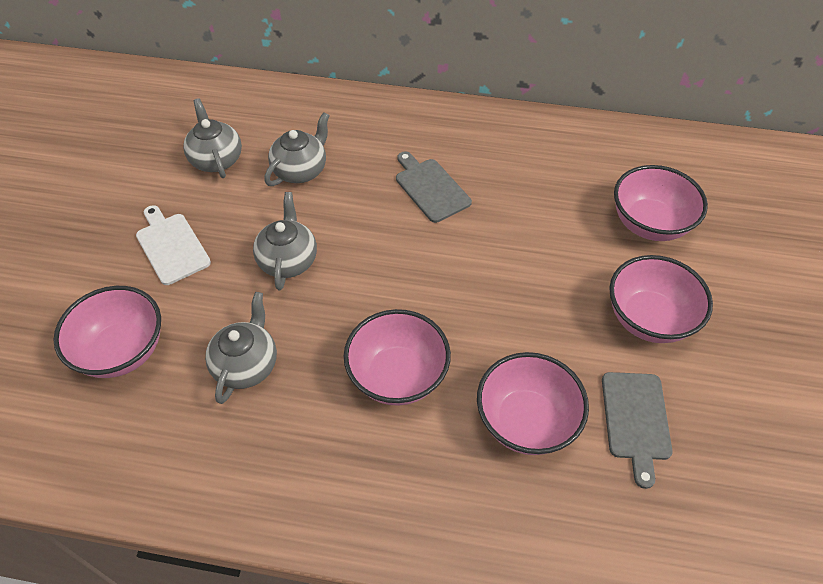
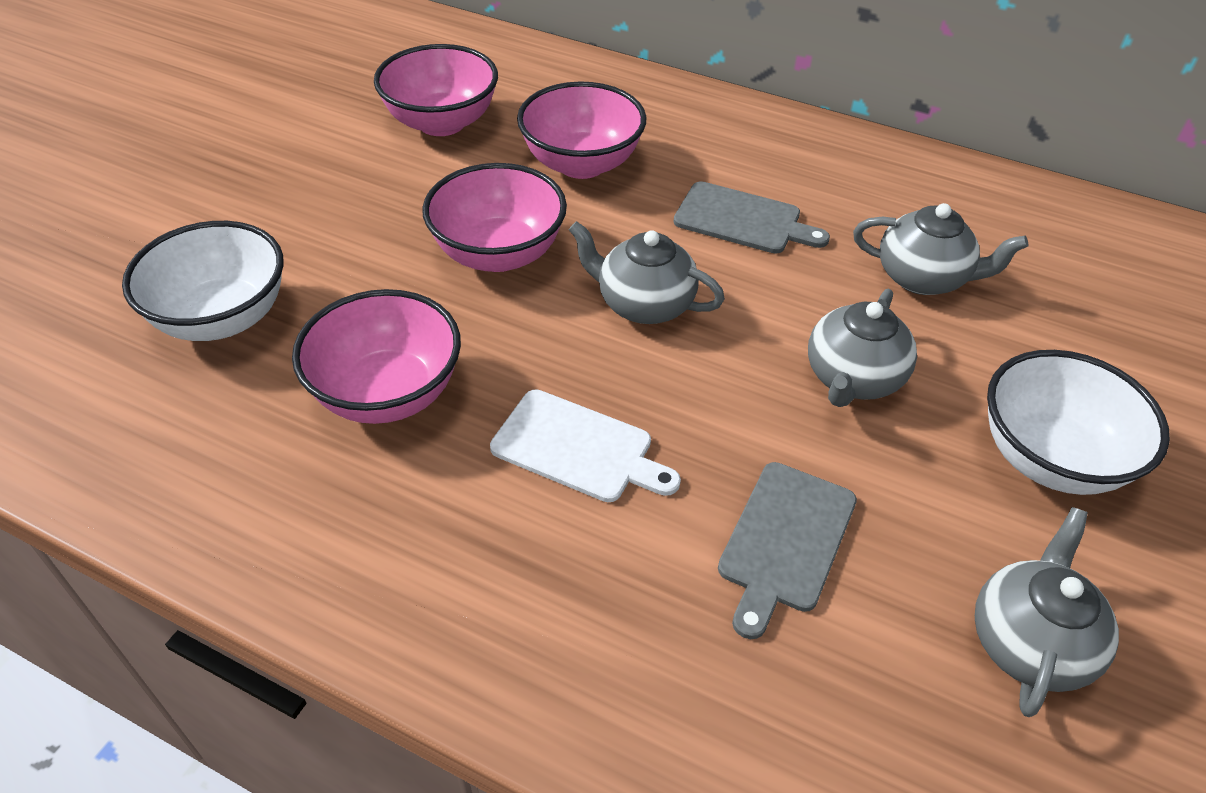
pink bowl: 5 -> 4
white bowl: 0 -> 2

